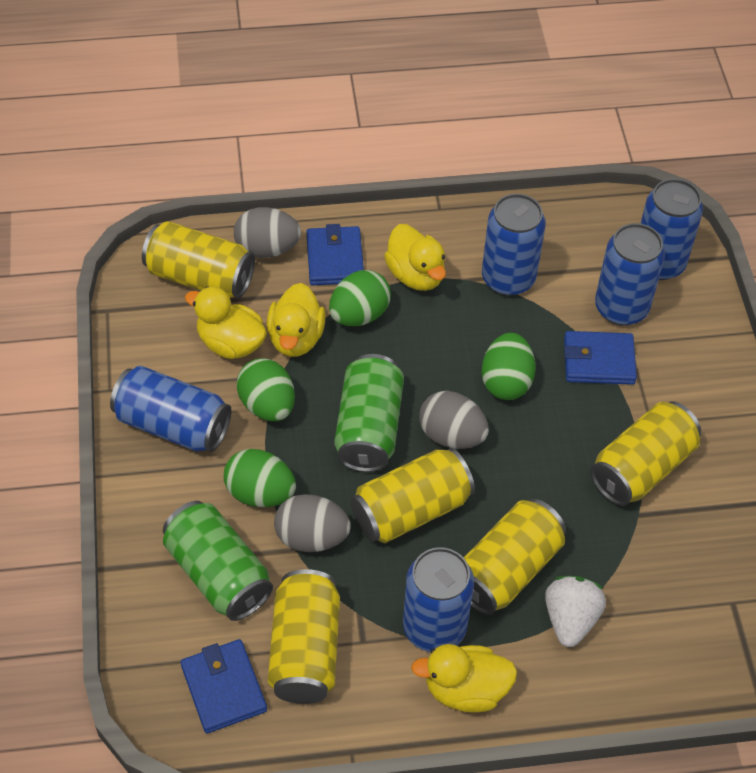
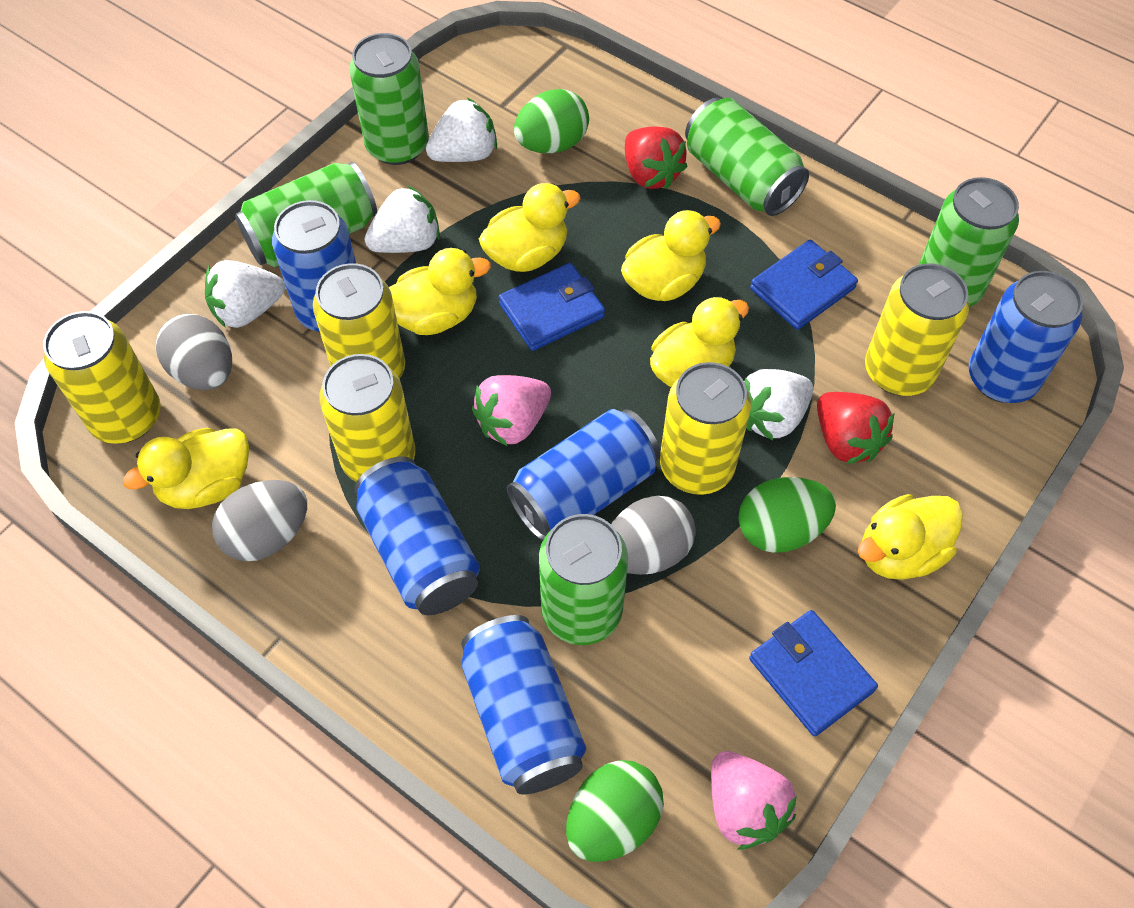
green can: 2 -> 5
green egg: 4 -> 3
pink strawberry: 0 -> 2
red strawberry: 0 -> 2
white strawberry: 1 -> 4
yellow duck: 4 -> 6

